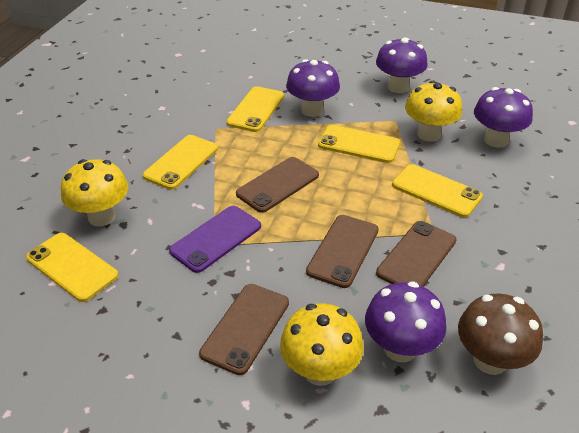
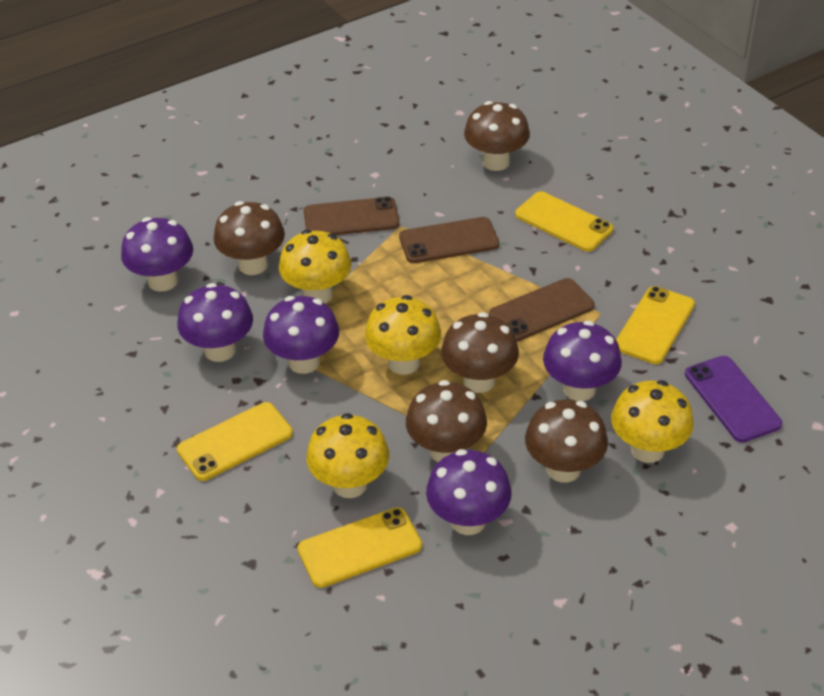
brown mushroom: 1 -> 5
brown phone: 4 -> 3
purple mushroom: 4 -> 5
yellow mushroom: 3 -> 4
yellow phone: 5 -> 4

